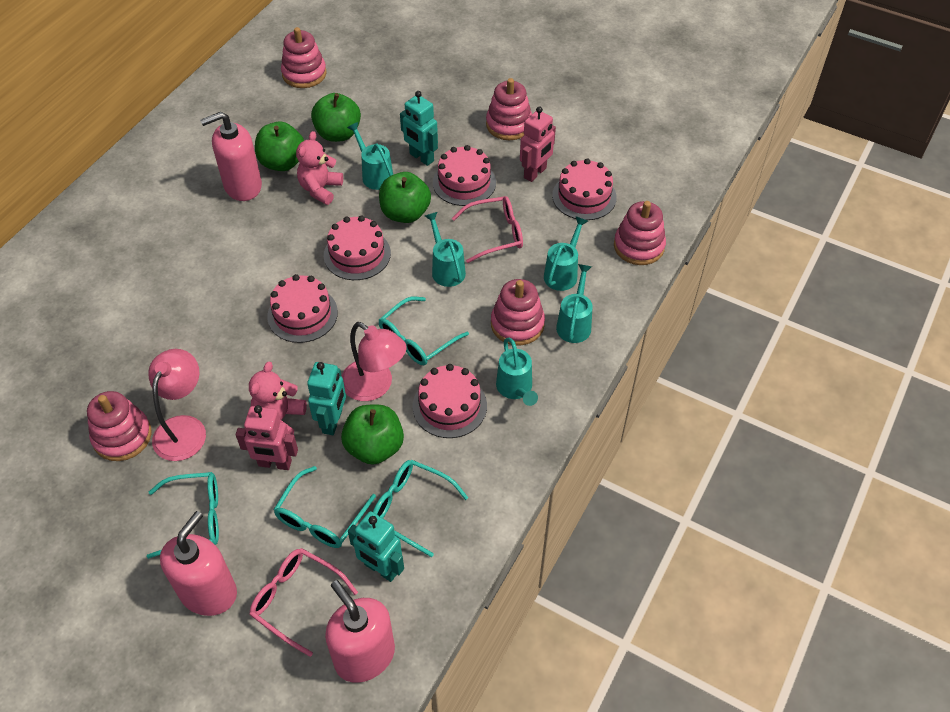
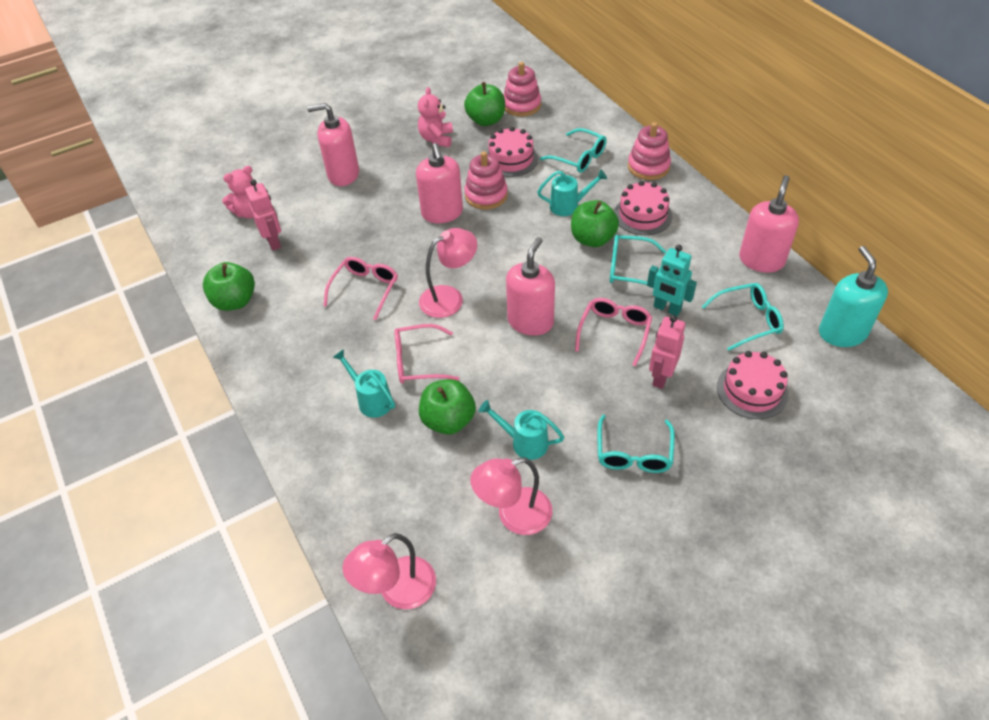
pink cake: 5 -> 3
pink glasses: 2 -> 3
pink lamp: 2 -> 3
pink soap dispenser: 3 -> 4
pink stacking toy: 5 -> 3
turquoise robot: 3 -> 1
turquoise soap dispenser: 0 -> 1
turquoise watering can: 5 -> 3

